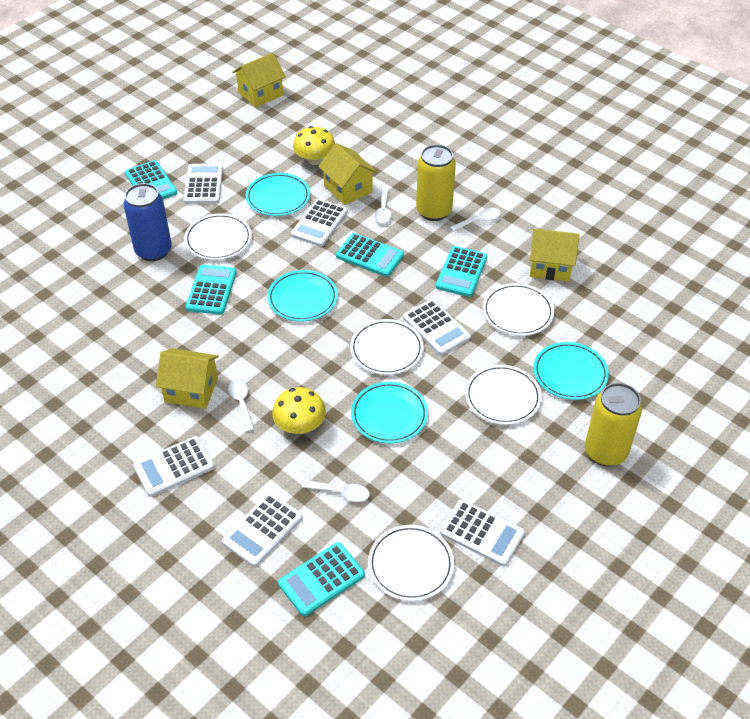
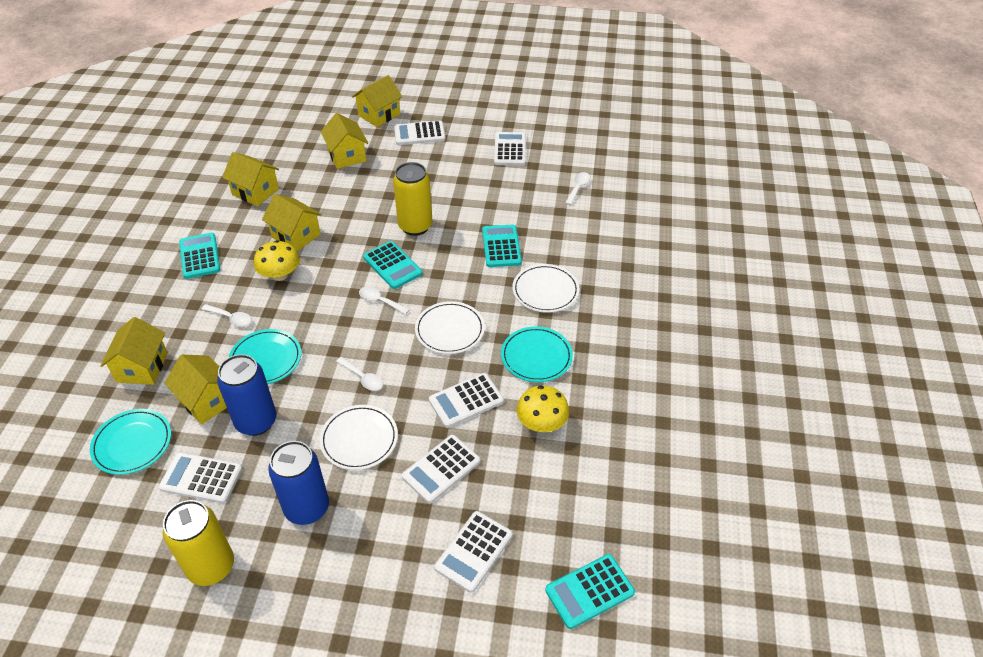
blue can: 1 -> 2
turquoise calculator: 5 -> 4
turquoise plate: 4 -> 3
white plate: 5 -> 3
yellow house: 4 -> 6

